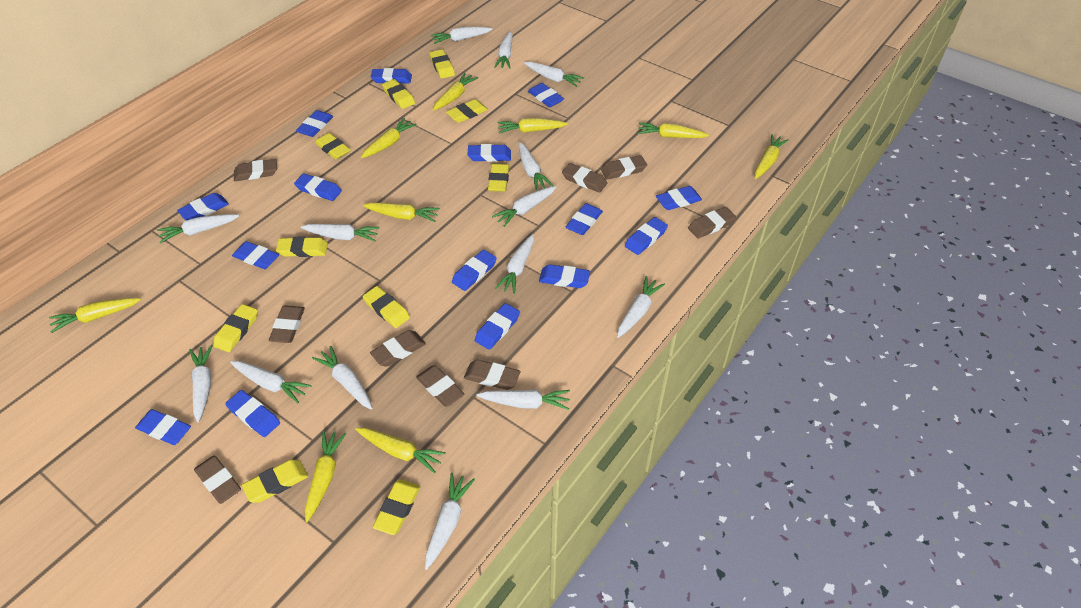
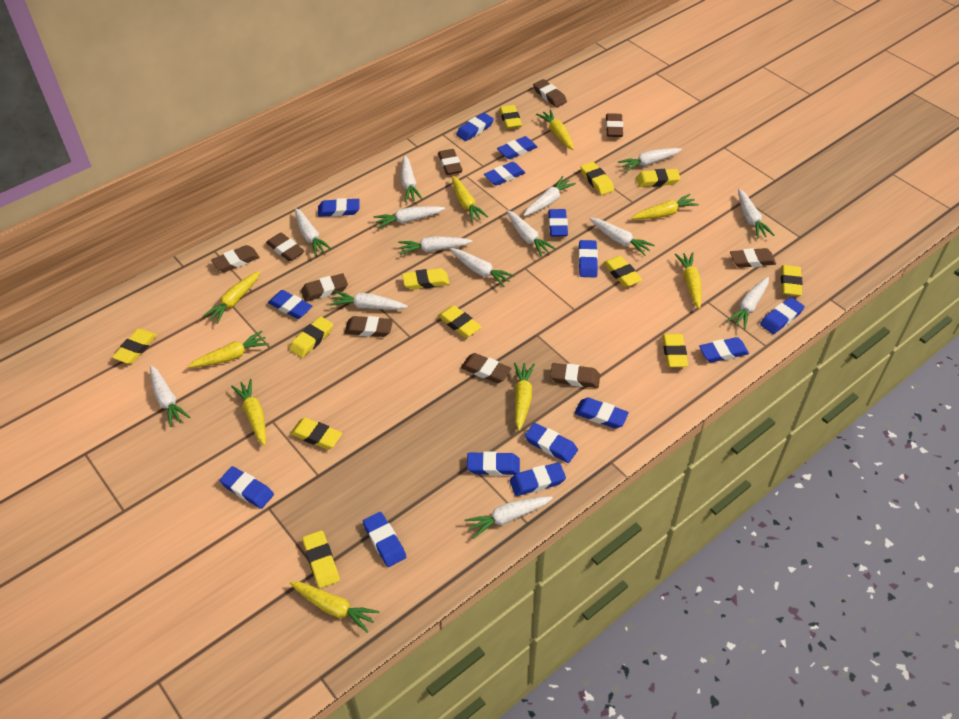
brown eraser: 9 -> 10
yellow eraser: 10 -> 12

